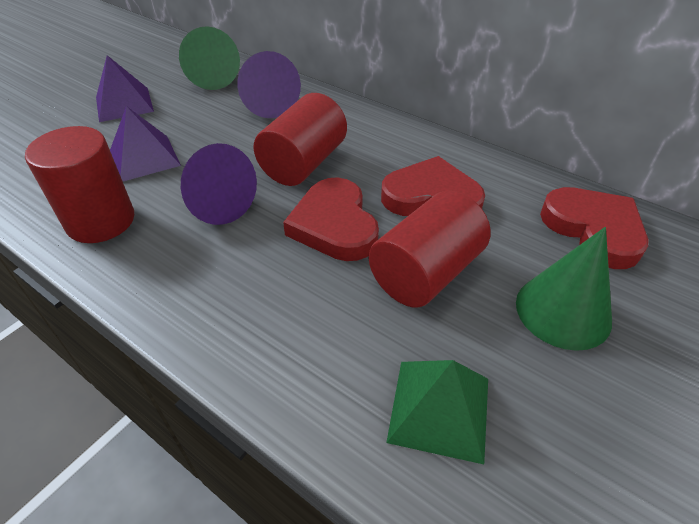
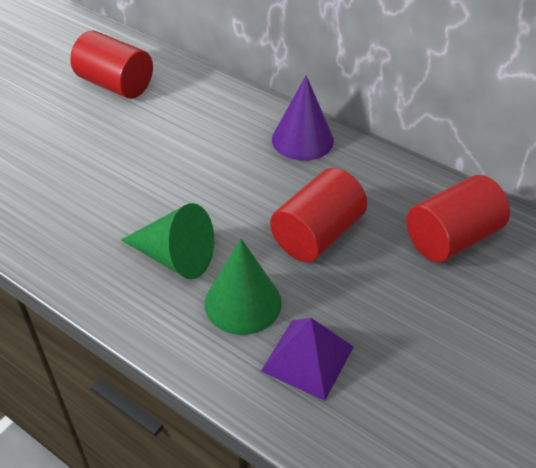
green pyramid: 1 -> 0
purple cone: 2 -> 1
purple pyramid: 2 -> 1
red heart: 3 -> 0

